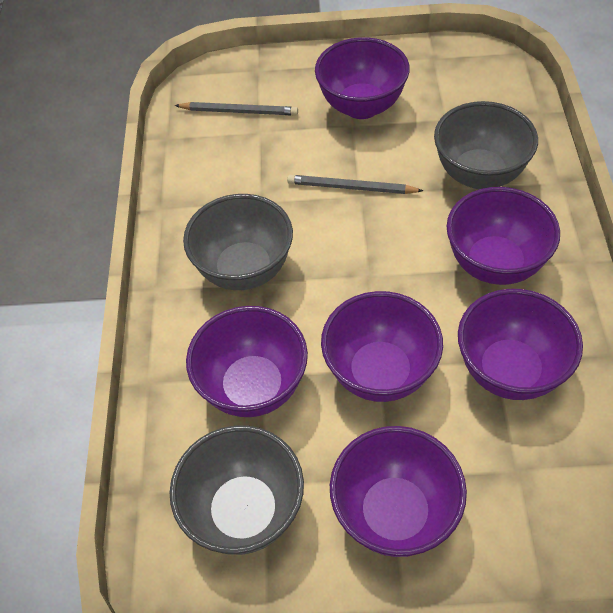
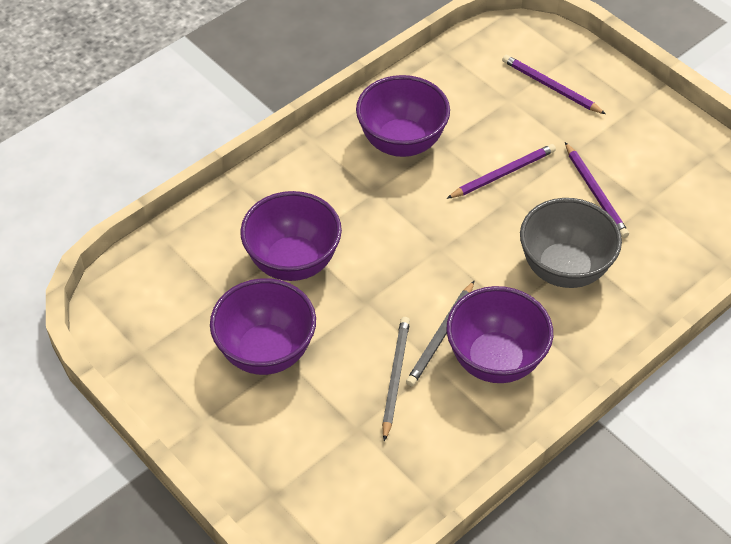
grey bowl: 3 -> 1
purple bowl: 6 -> 4
purple pencil: 0 -> 3

